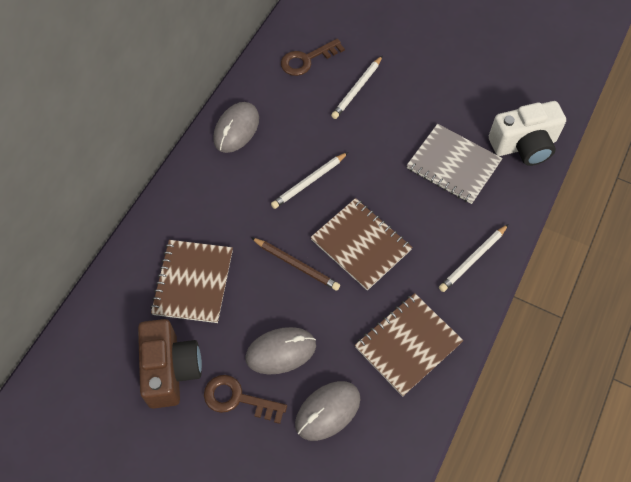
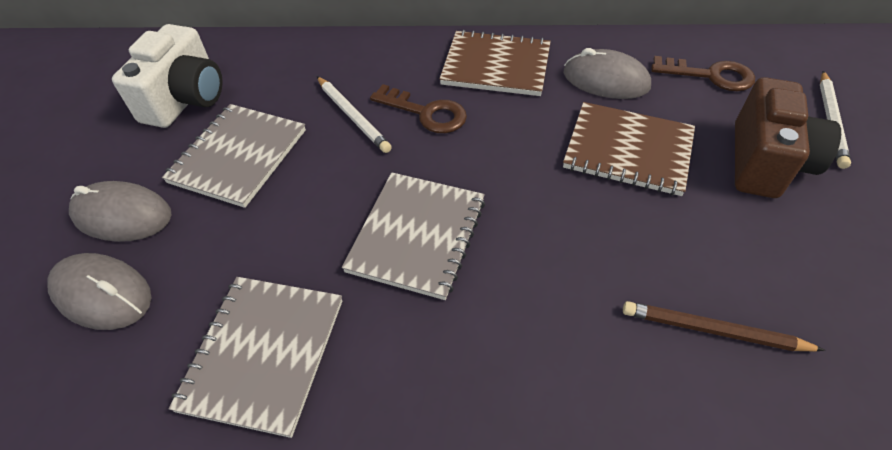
brown notebook: 3 -> 2
grey notebook: 1 -> 3
white pencil: 3 -> 2

